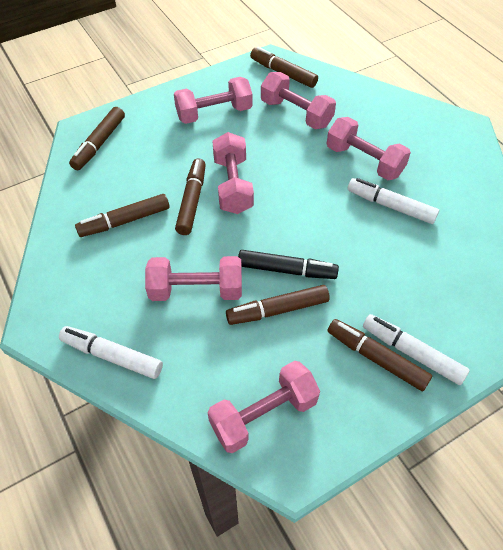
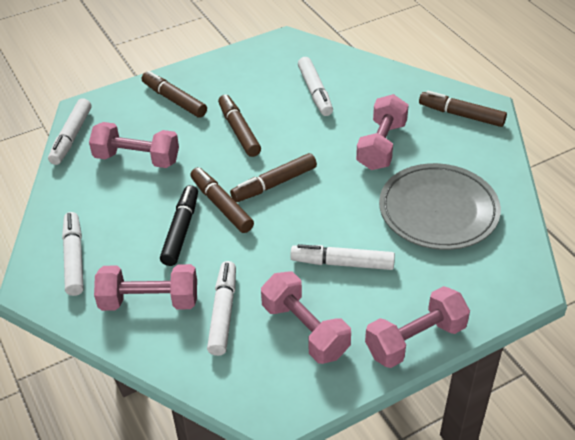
brown marker: 6 -> 5
grey plate: 0 -> 1
pink dumbbell: 6 -> 5
white marker: 3 -> 5

